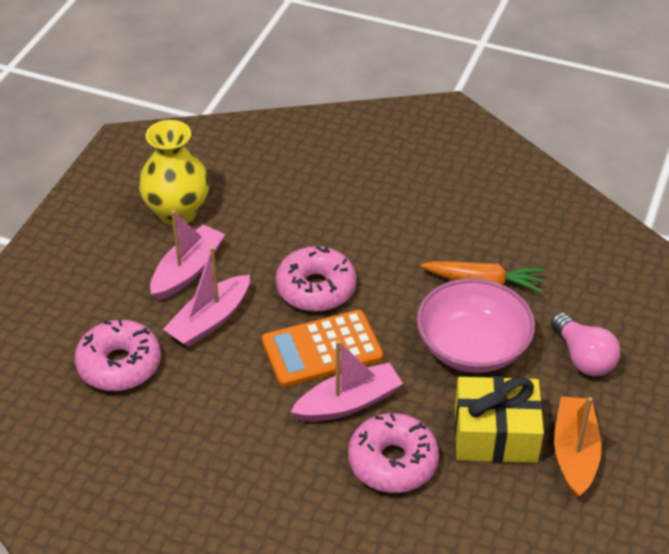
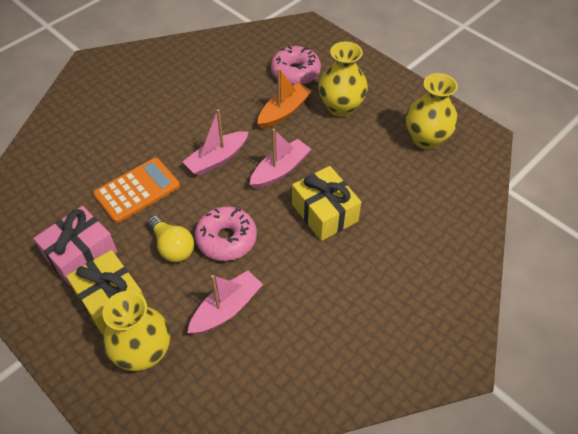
orange carrot: 1 -> 0
pink bowl: 1 -> 0
pink donut: 3 -> 2
pink gift: 0 -> 1
pink light bulb: 1 -> 0
yellow gift: 1 -> 2
yellow light bulb: 0 -> 1
yellow vase: 1 -> 3

